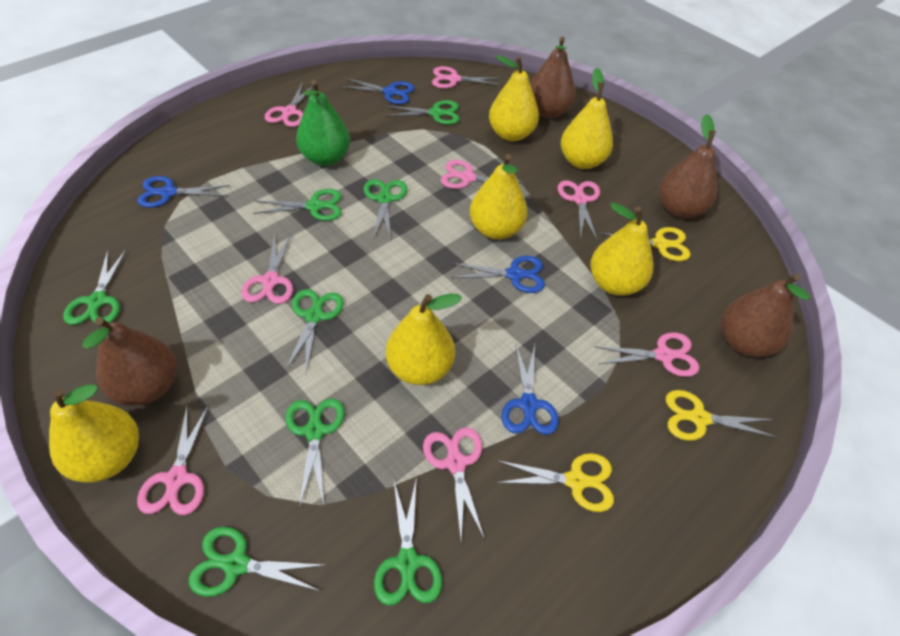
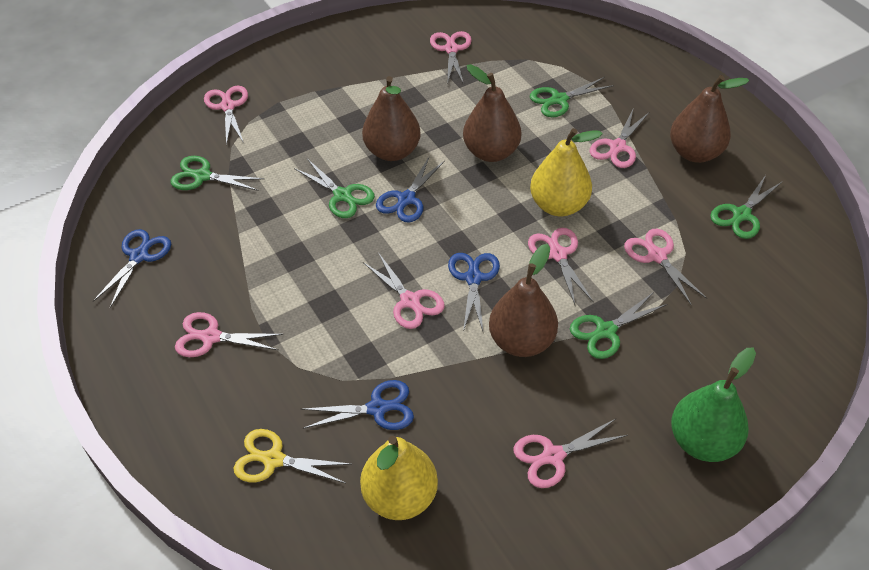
green scissors: 8 -> 5
yellow pear: 6 -> 2
yellow scissors: 3 -> 1

